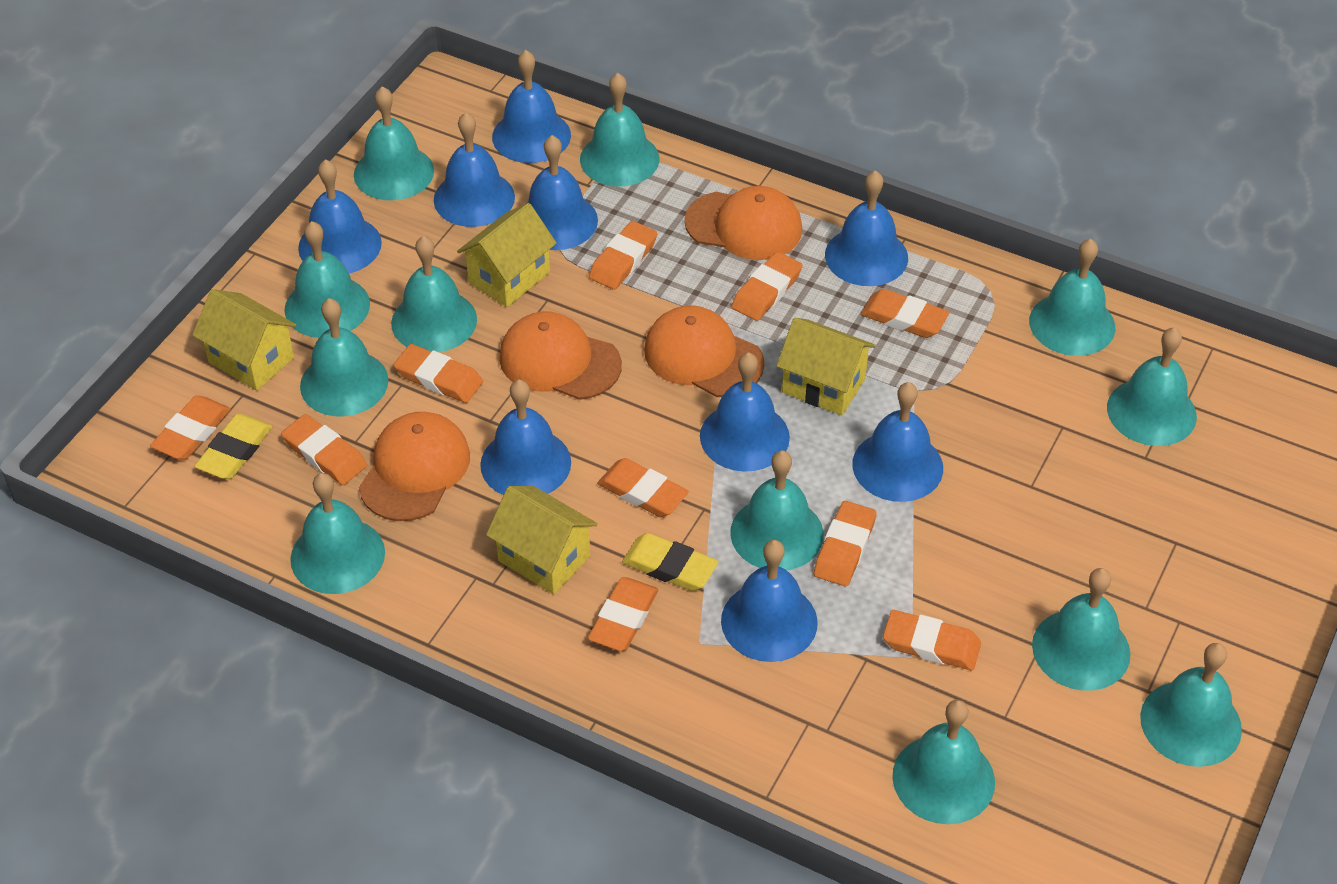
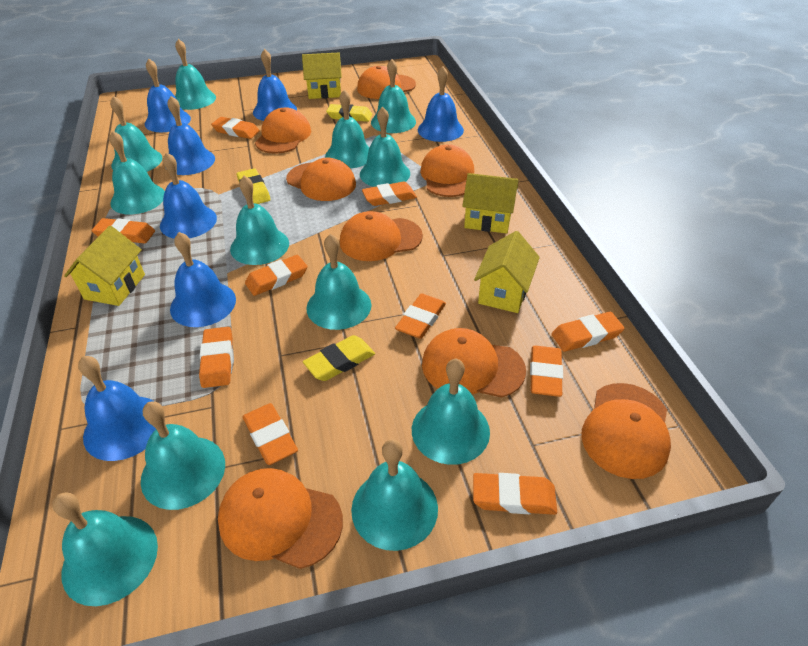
blue bell: 9 -> 7
orange cap: 4 -> 8
yellow eraser: 2 -> 3

